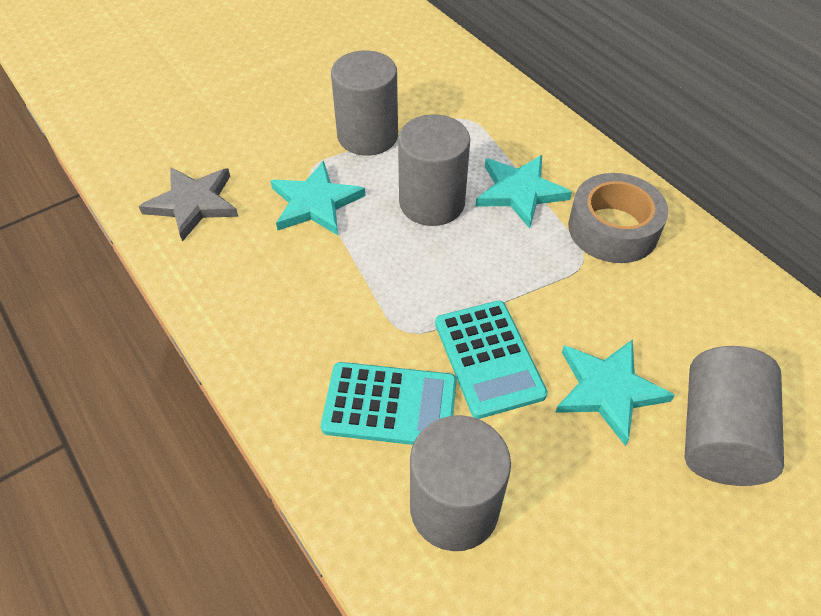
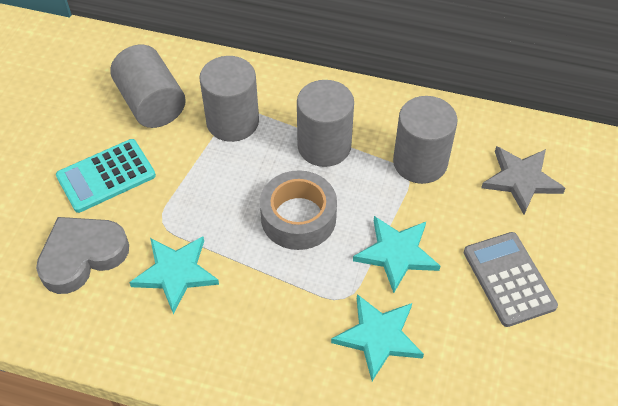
grey calculator: 0 -> 1
grey heart: 0 -> 1
turquoise calculator: 2 -> 1

